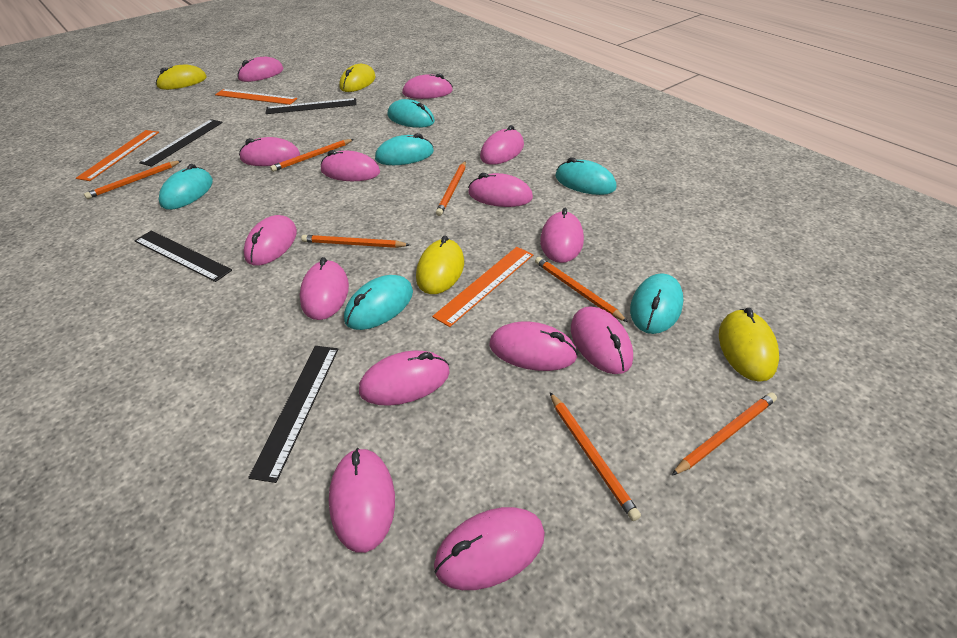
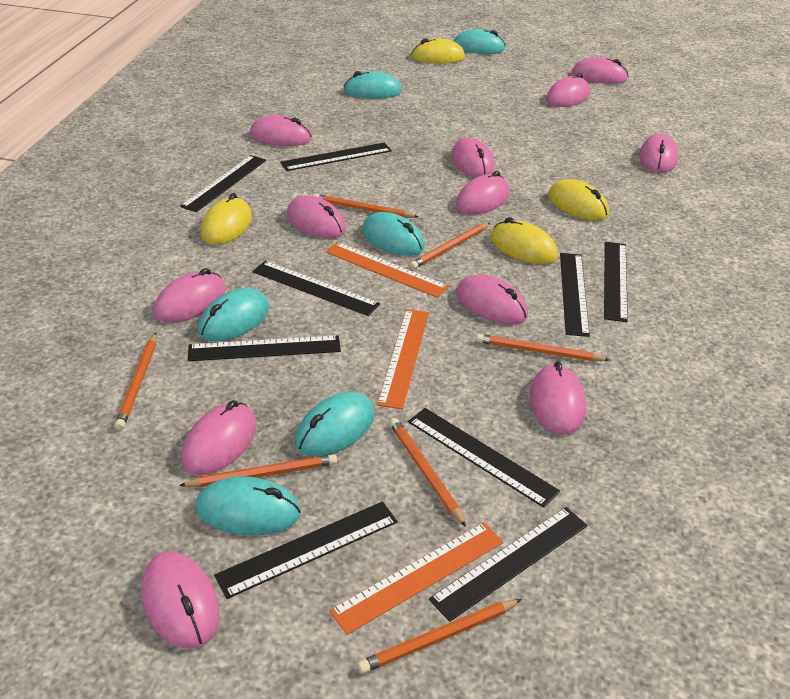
black ruler: 4 -> 9
pink mouse: 14 -> 12

